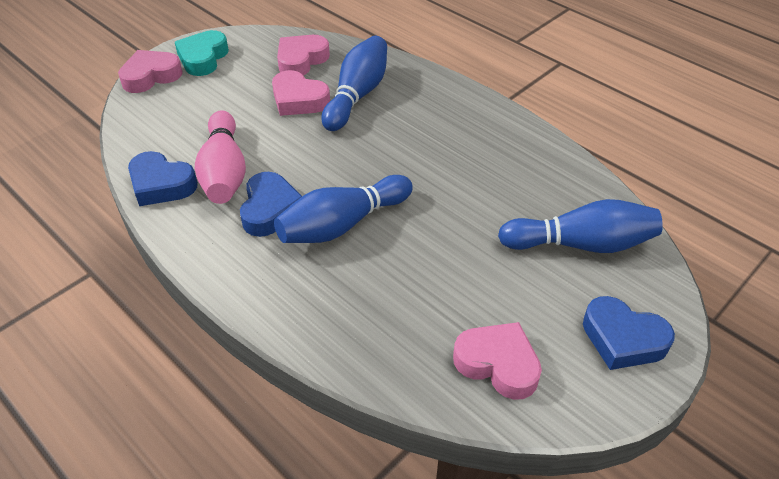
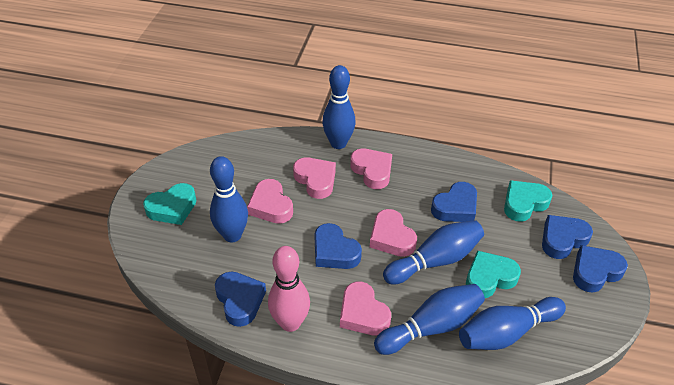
blue bowling pin: 3 -> 5
blue heart: 3 -> 5
pink heart: 4 -> 5
turquoise heart: 1 -> 3

